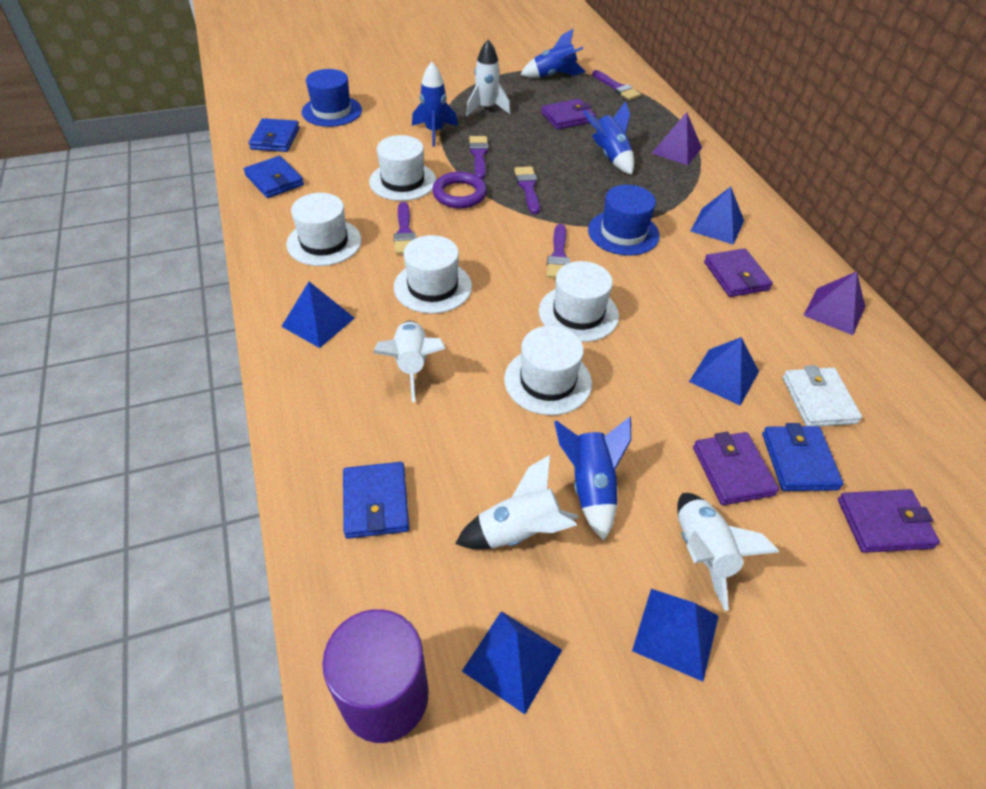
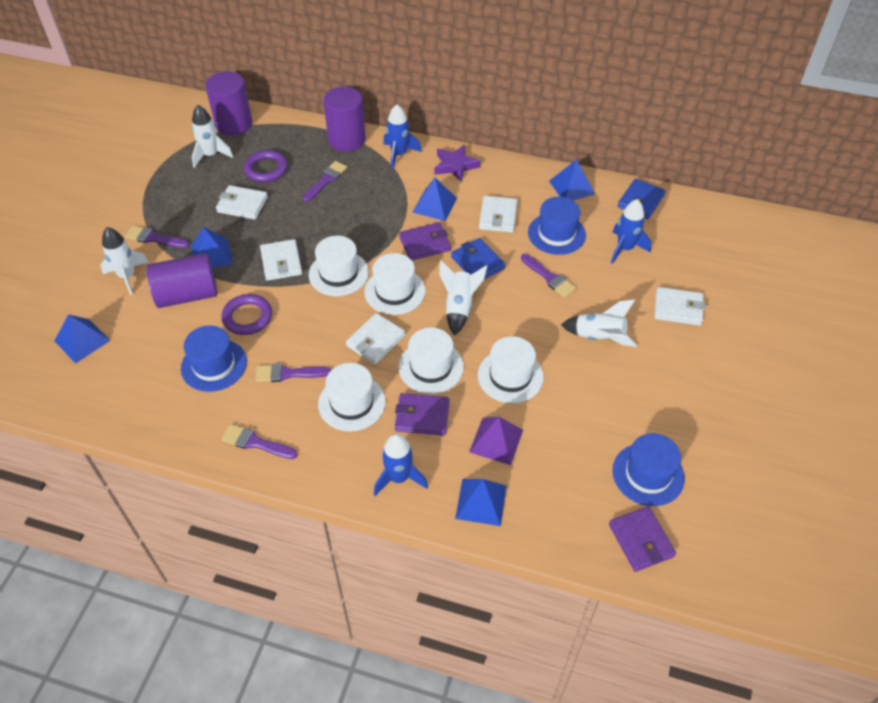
blue hat: 2 -> 3
blue rocket: 4 -> 3
blue wallet: 4 -> 2
purple cylinder: 1 -> 3
purple pyramid: 2 -> 1
purple ring: 1 -> 2
purple star: 0 -> 1
purple wallet: 4 -> 3
white wallet: 1 -> 5

